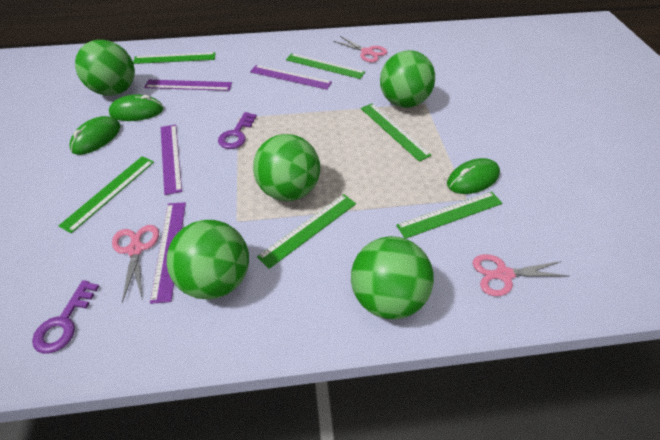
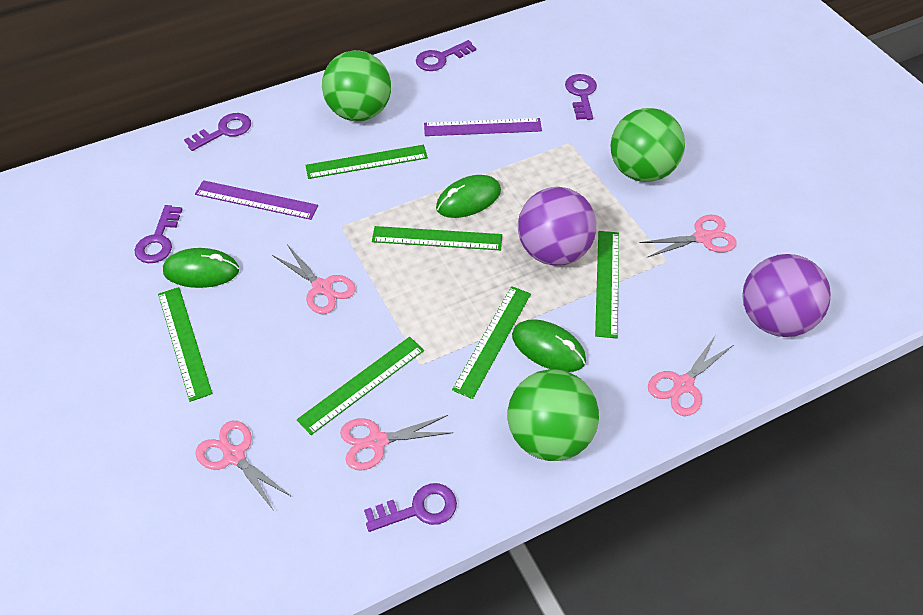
green ball: 5 -> 3
pink scissors: 3 -> 5
purple ball: 0 -> 2
purple key: 2 -> 5
purple ruler: 4 -> 2

